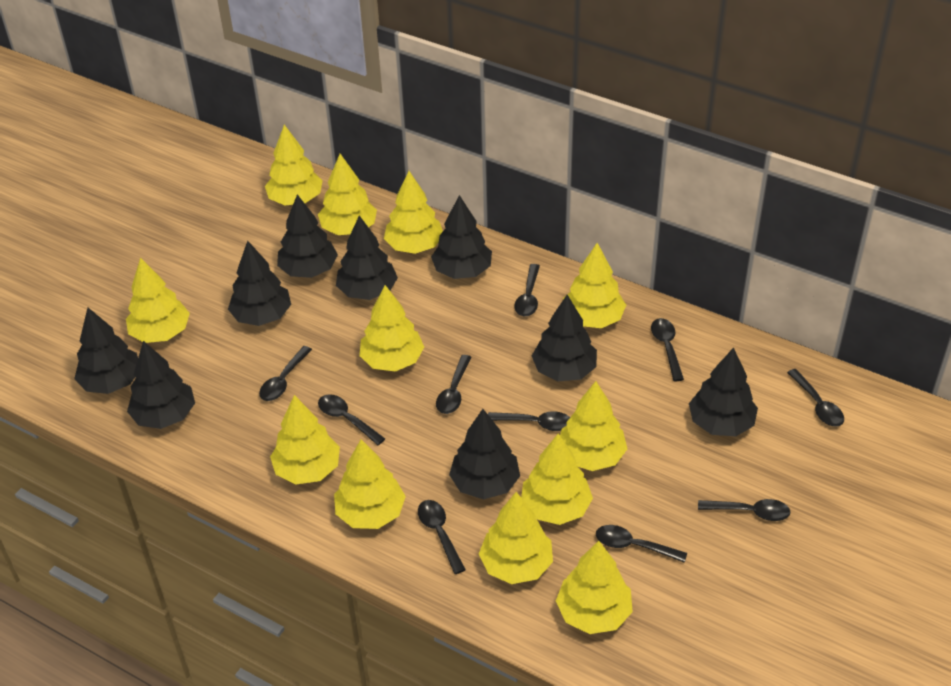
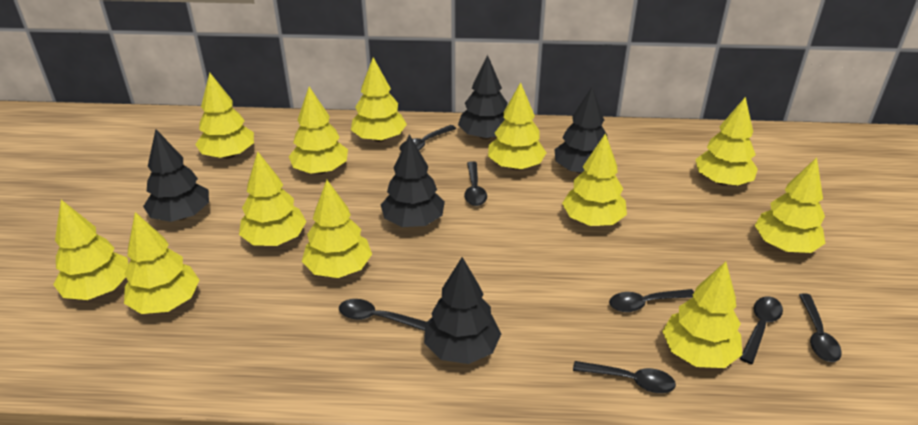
black spoon: 10 -> 7
black tree: 9 -> 5

